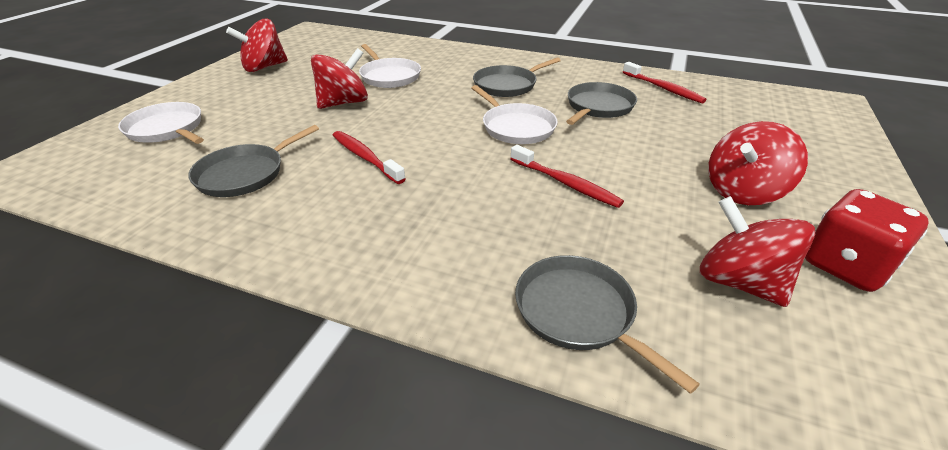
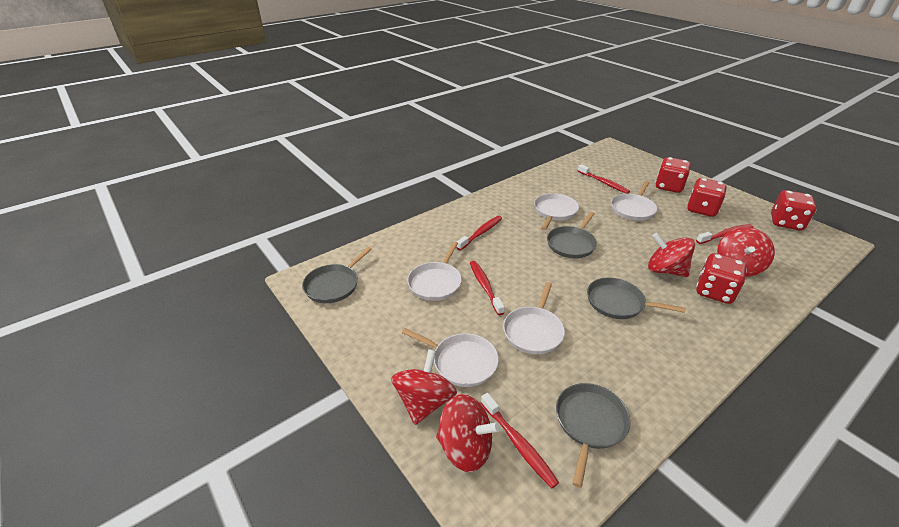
red dice: 1 -> 4
red toothbrush: 3 -> 5
white pan: 3 -> 5

